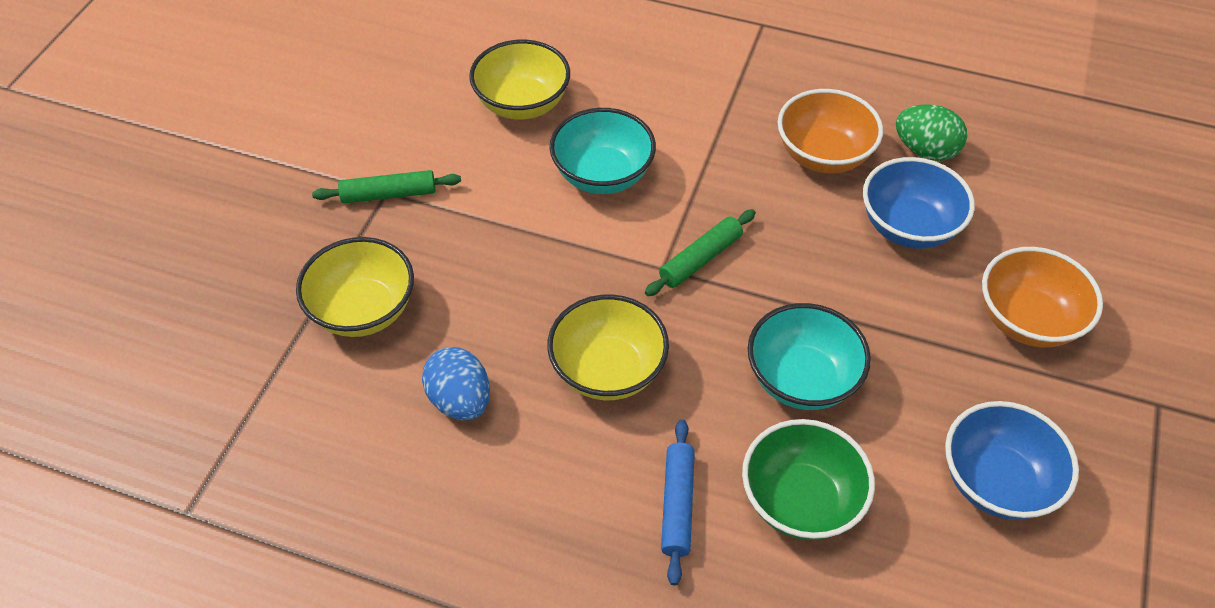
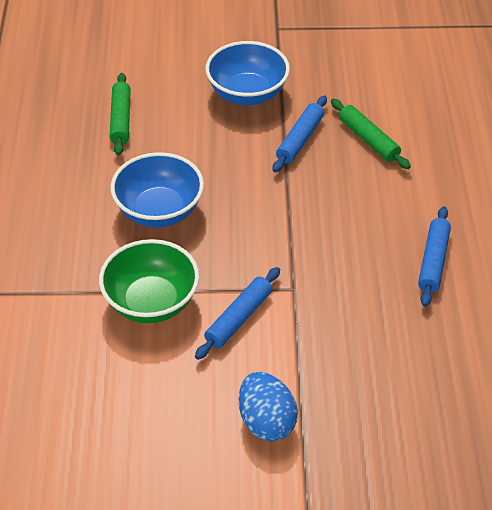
blue rolling pin: 1 -> 3
green egg: 1 -> 0
orange bowl: 2 -> 0
turquoise bowl: 2 -> 0
yellow bowl: 3 -> 0

